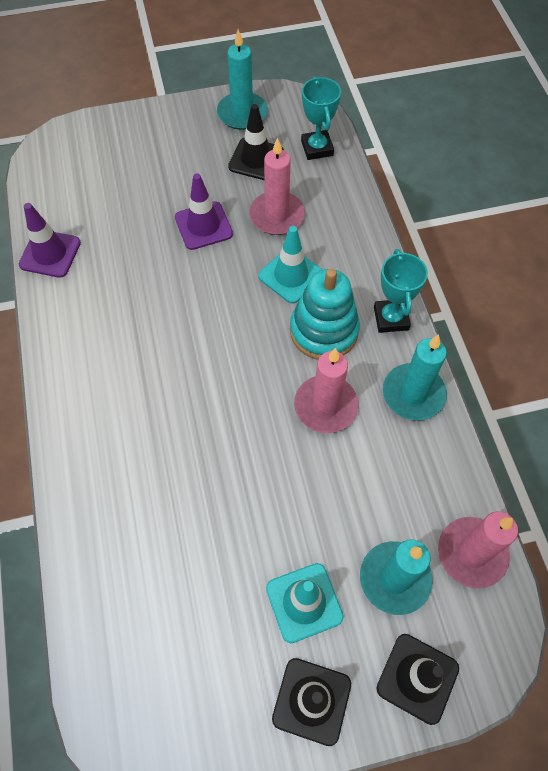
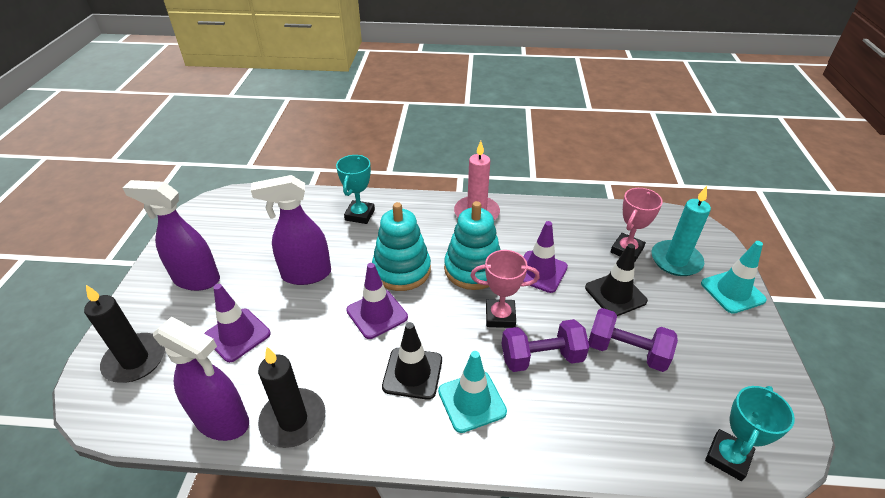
black candle: 0 -> 2
black traffic cone: 3 -> 2
pink candle: 3 -> 1
pink trophy: 0 -> 2
purple dumbbell: 0 -> 2
purple spray bottle: 0 -> 3
purple traffic cone: 2 -> 3
turquoise candle: 3 -> 1
turquoise stacking toy: 1 -> 2

